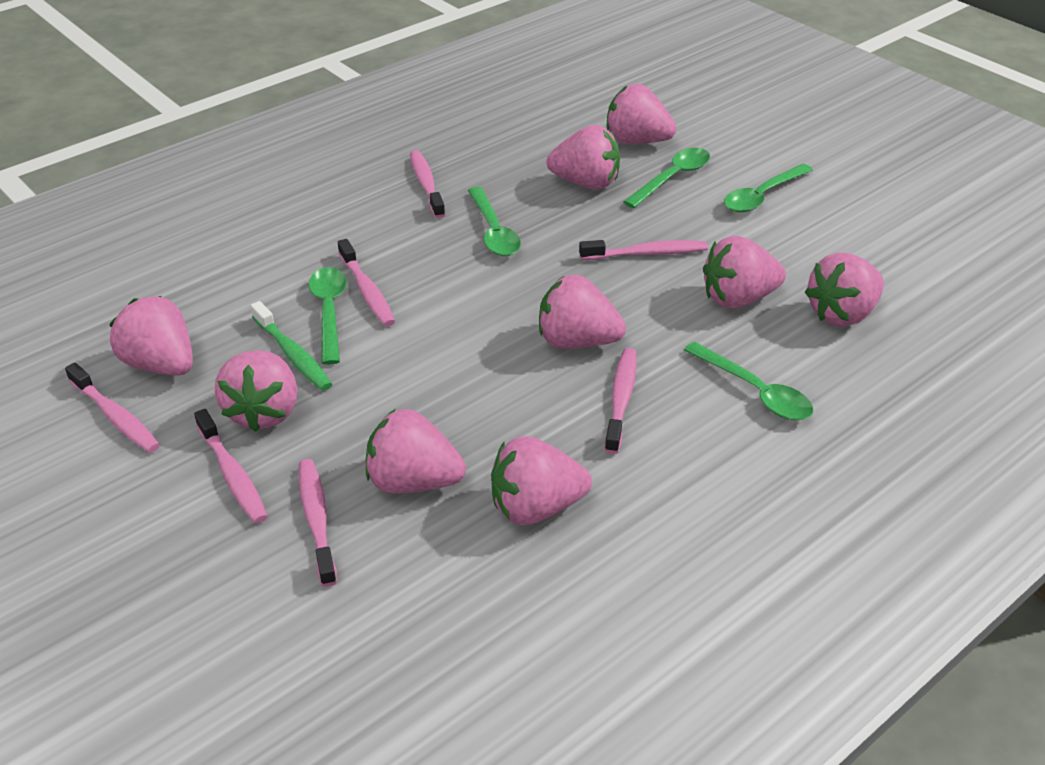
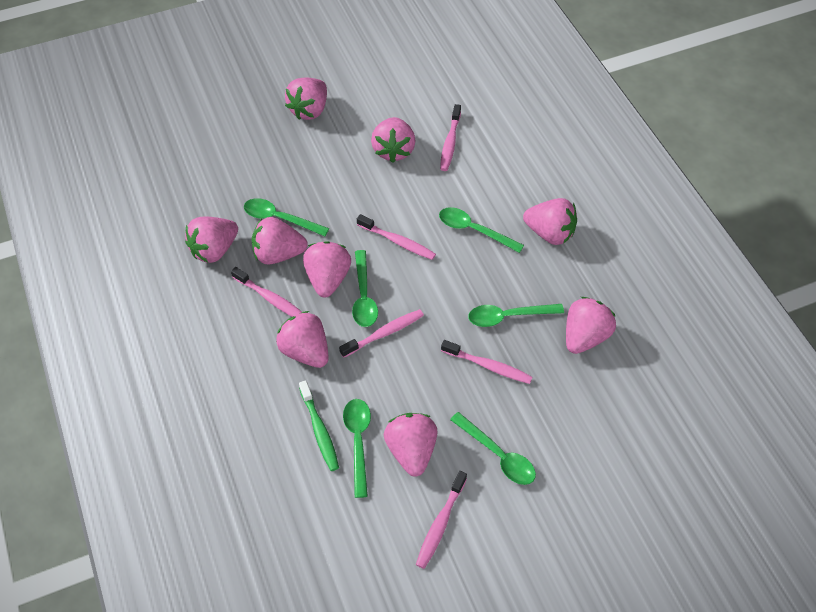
green spoon: 5 -> 6
pink toothbrush: 7 -> 6

